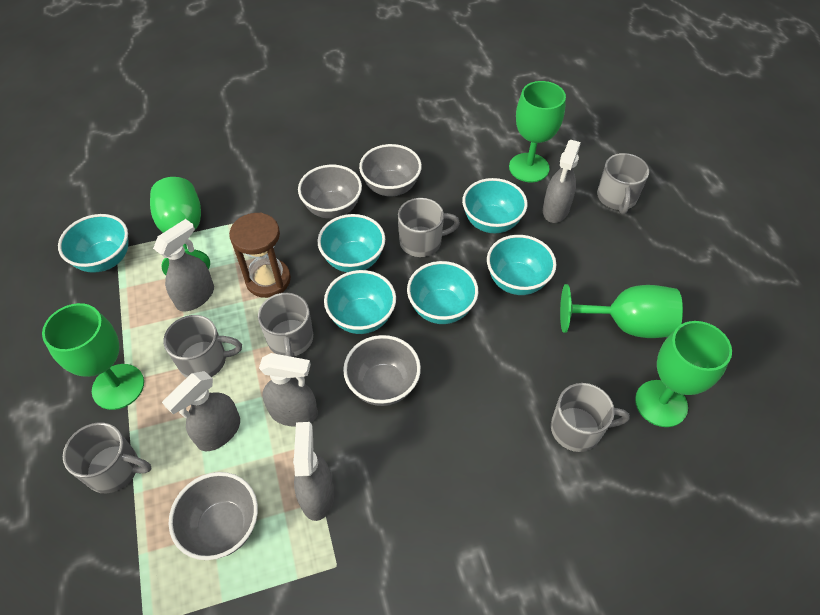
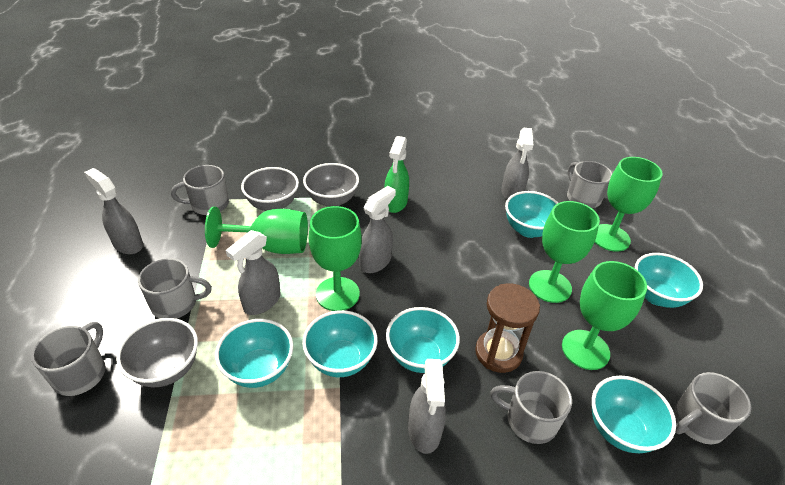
green spray bottle: 0 -> 1
grey bowl: 4 -> 3

